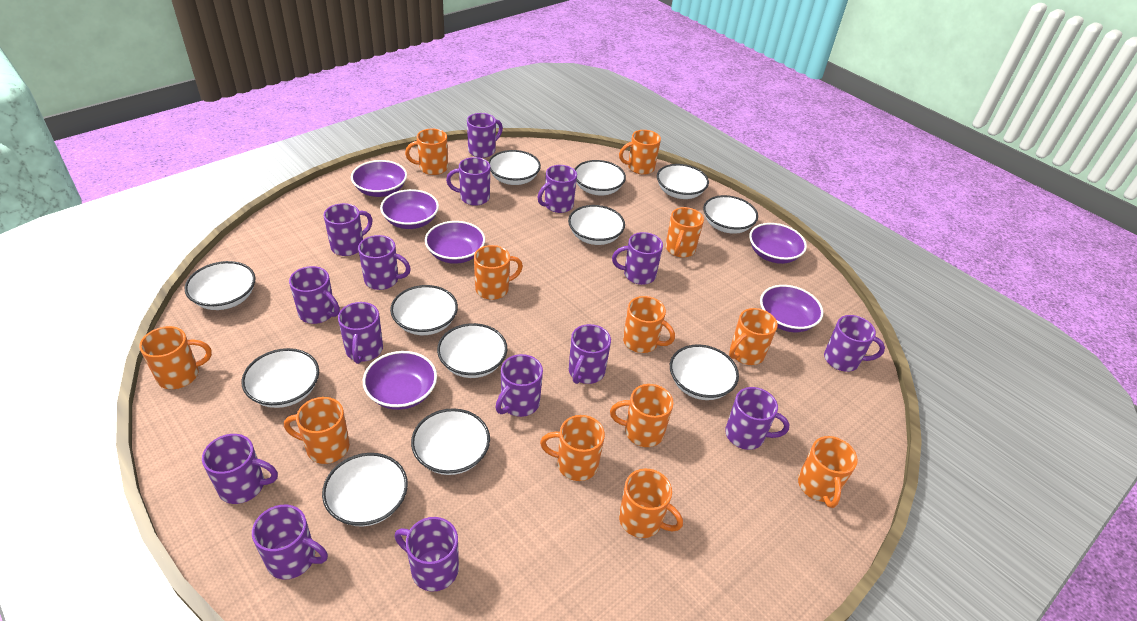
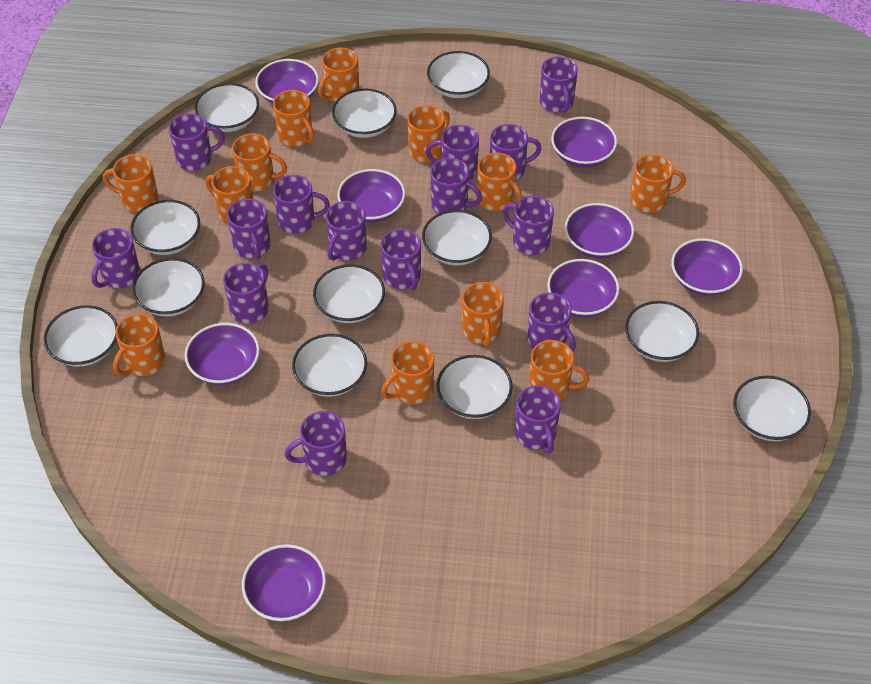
purple bowl: 6 -> 8

